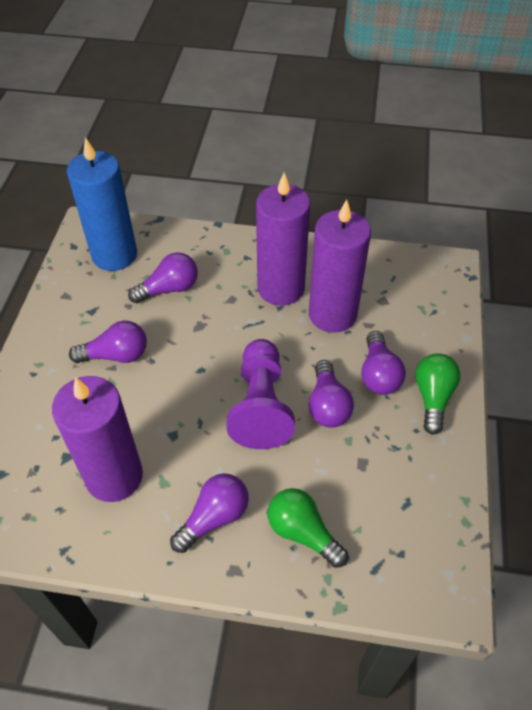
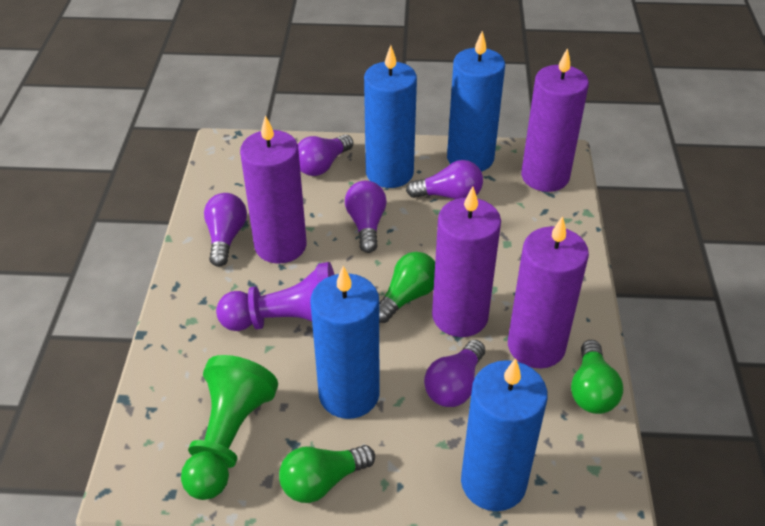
blue candle: 1 -> 4
green light bulb: 2 -> 3
green pawn: 0 -> 1
purple candle: 3 -> 4

